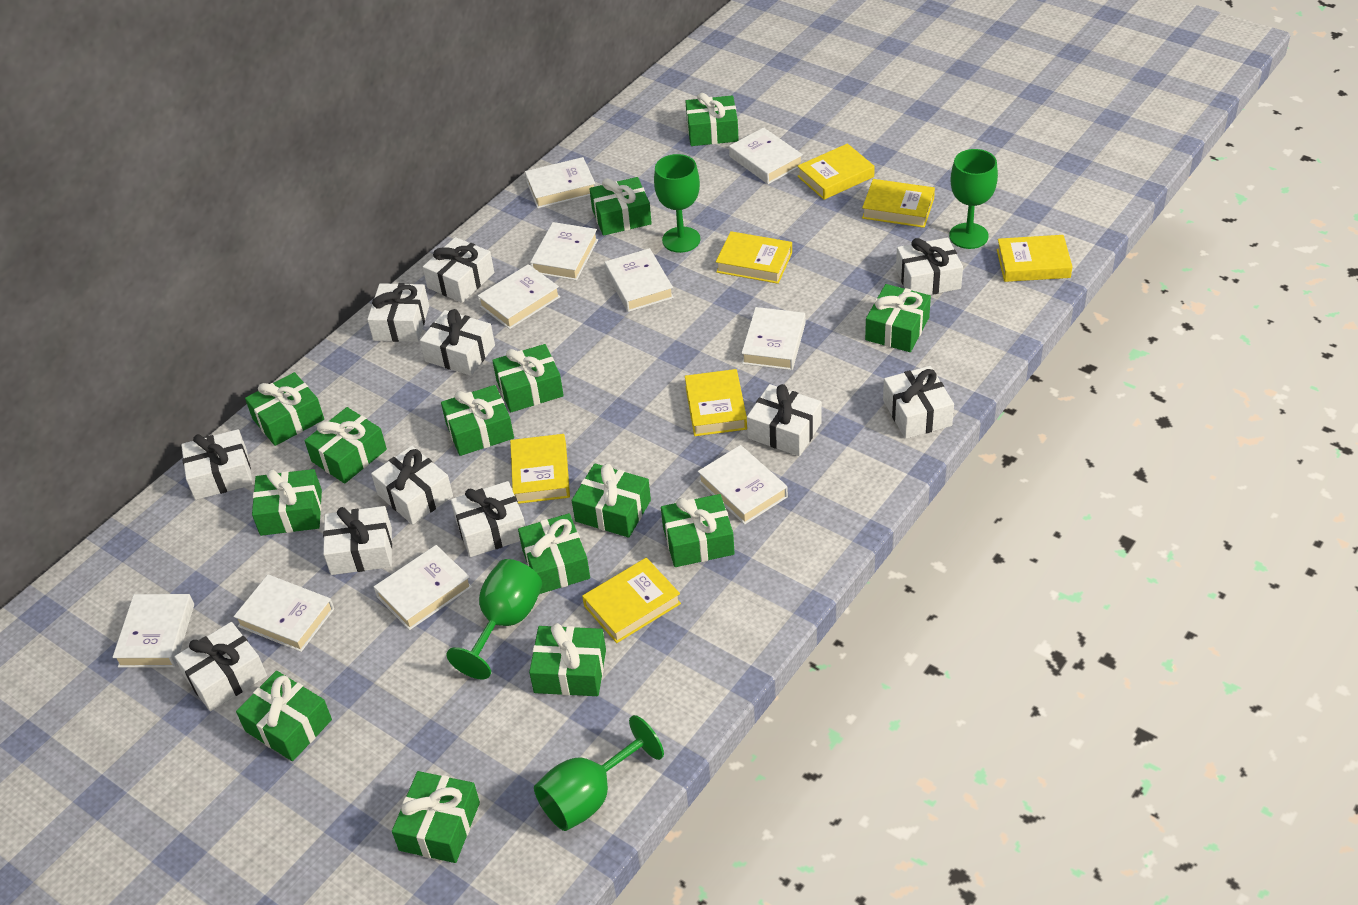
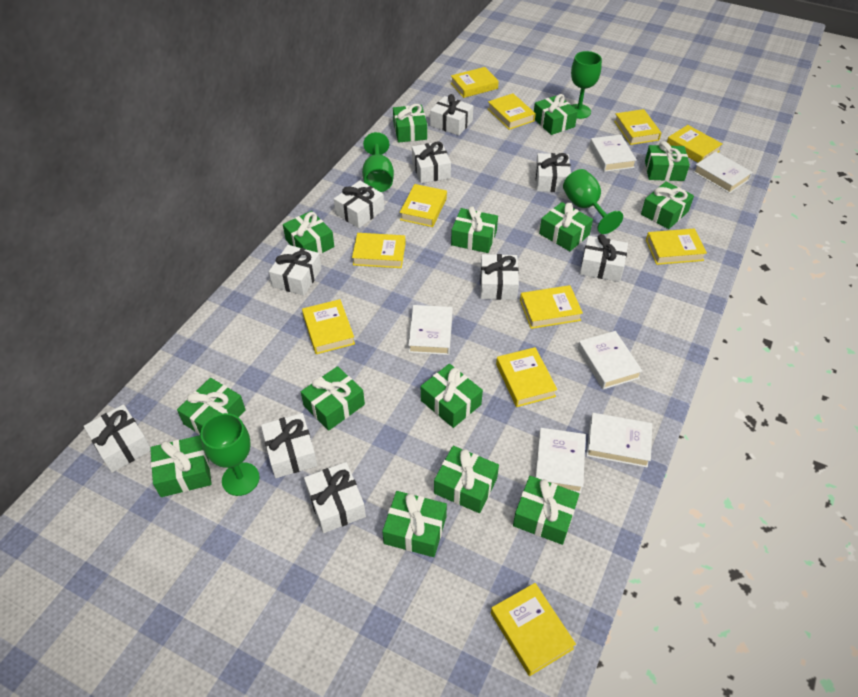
white book: 10 -> 6
white gift: 11 -> 10
yellow book: 7 -> 11

